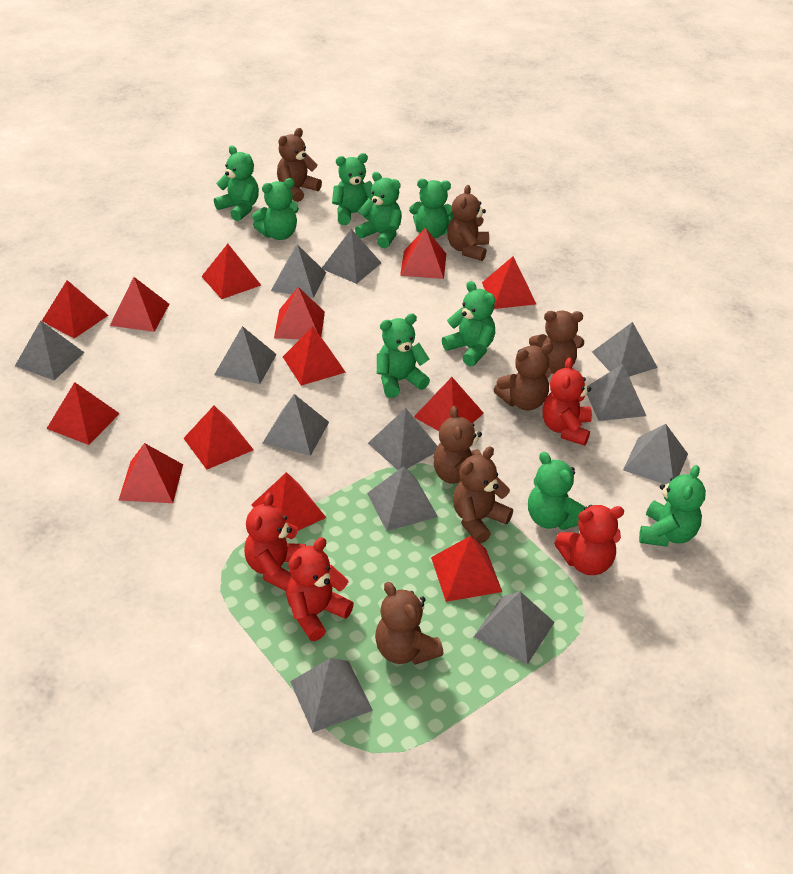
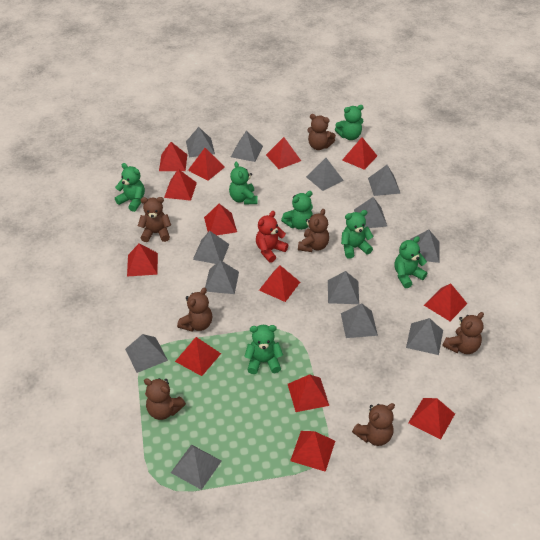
green teddy bear: 9 -> 7
grey pyramid: 12 -> 13
red teddy bear: 4 -> 1

